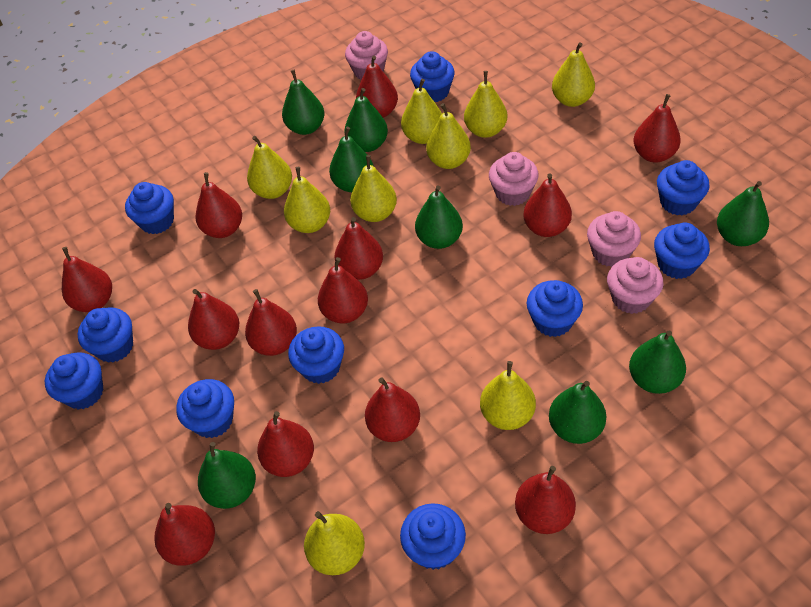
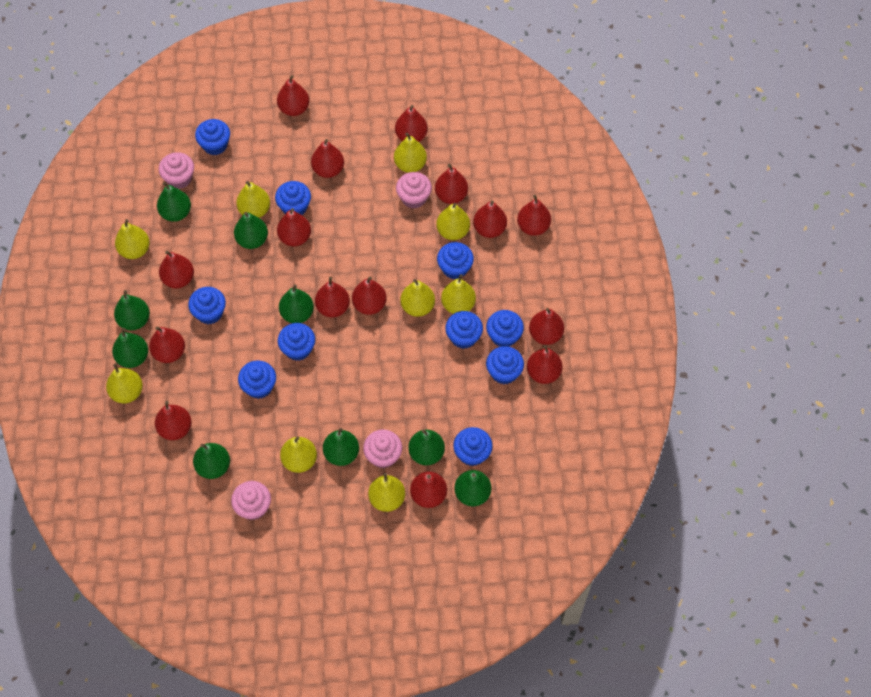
green pear: 8 -> 9
red pear: 13 -> 15

